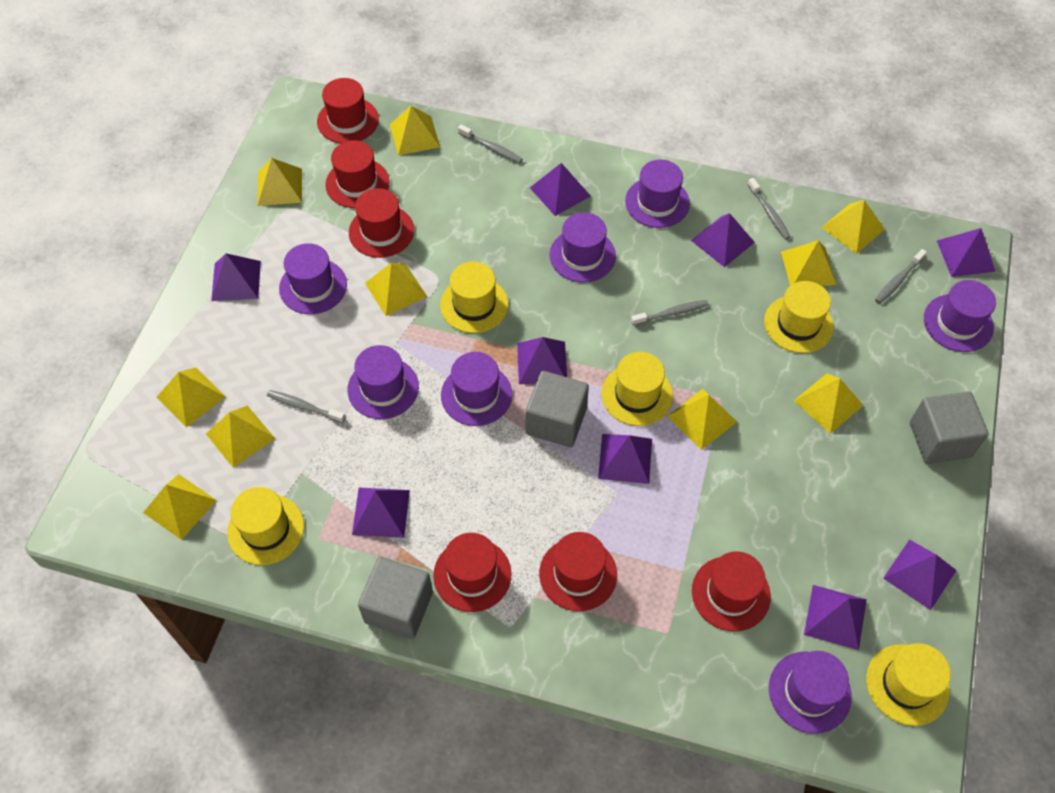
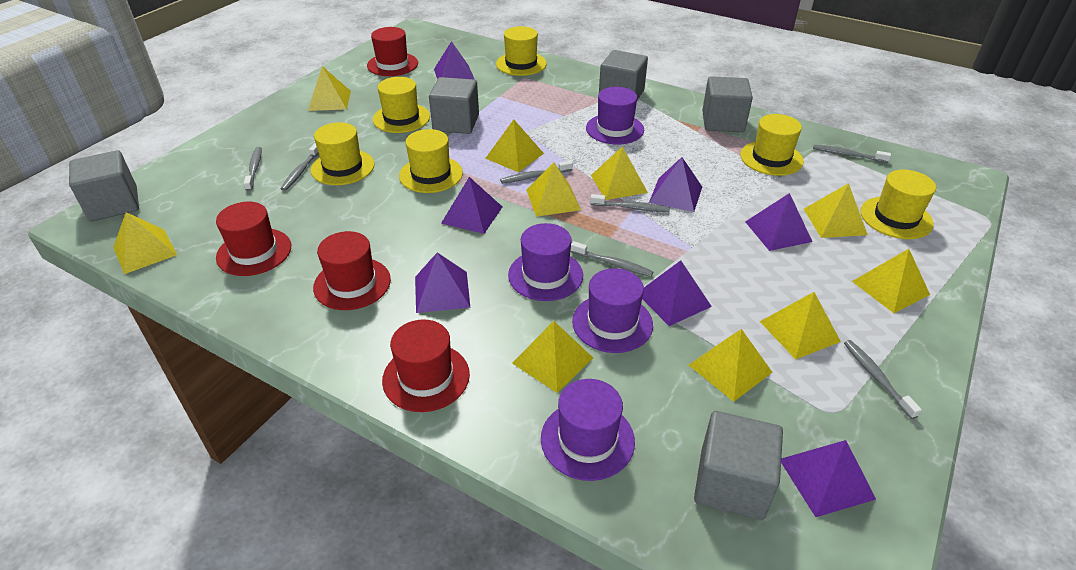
grey cube: 3 -> 5
grey toothbrush: 5 -> 7
purple hat: 7 -> 4
purple pyramid: 9 -> 7
red hat: 6 -> 4
yellow hat: 5 -> 6

